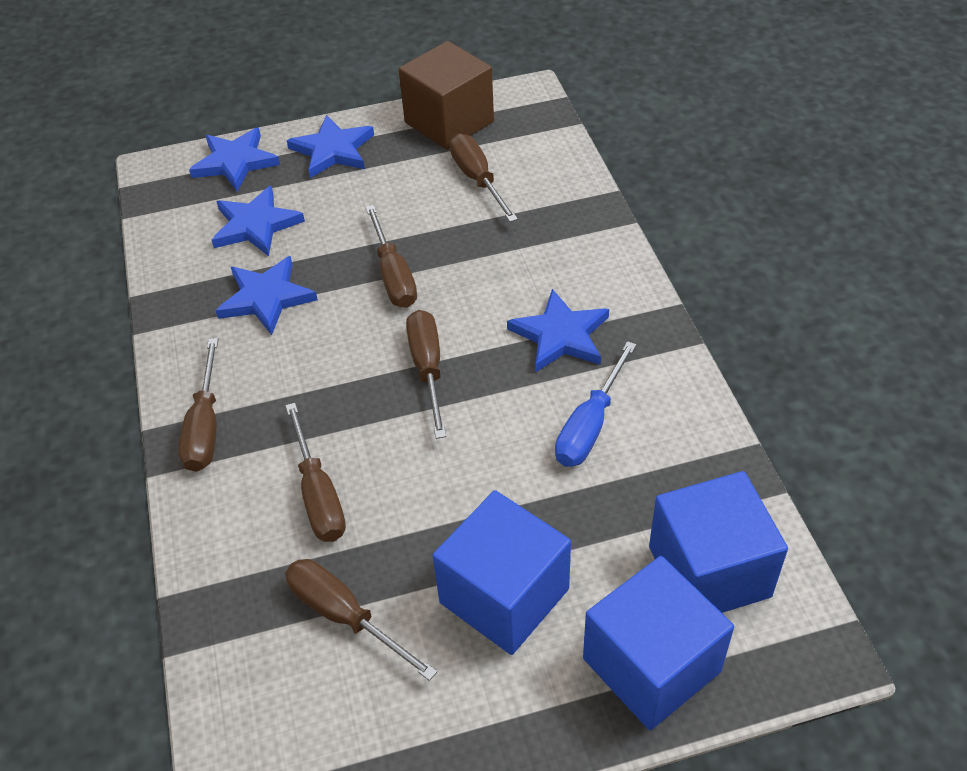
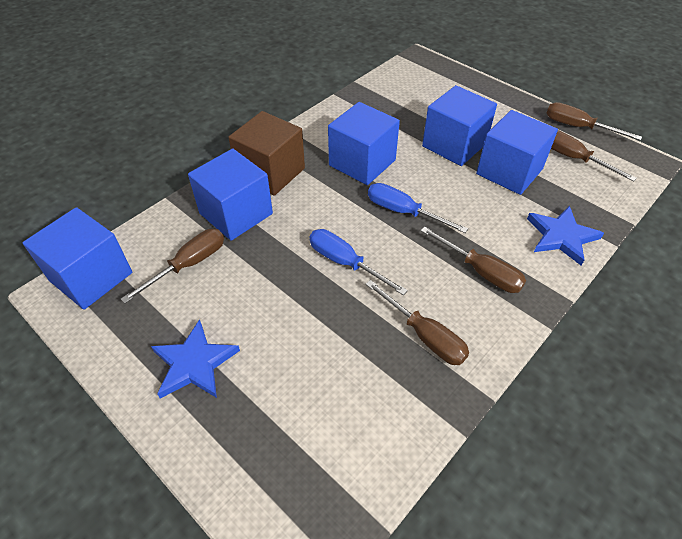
blue cube: 3 -> 5
blue screwdriver: 1 -> 2
blue star: 5 -> 2
brown screwdriver: 6 -> 5

